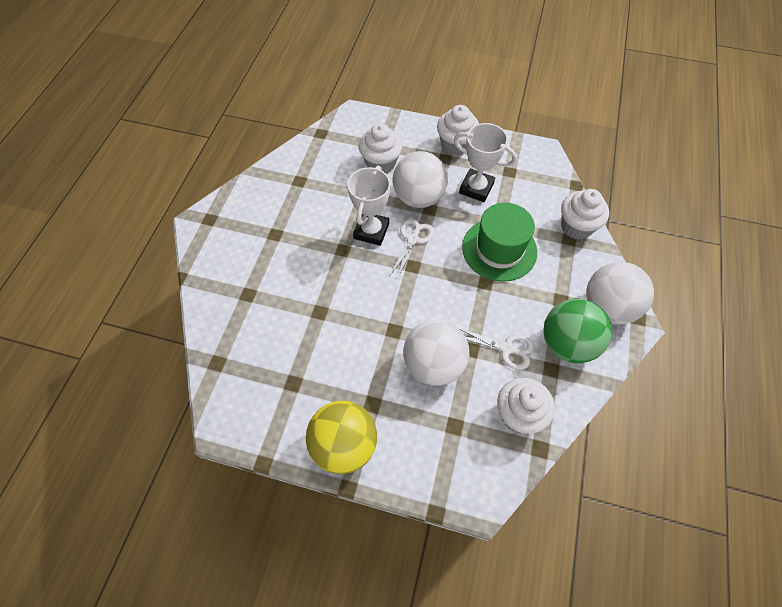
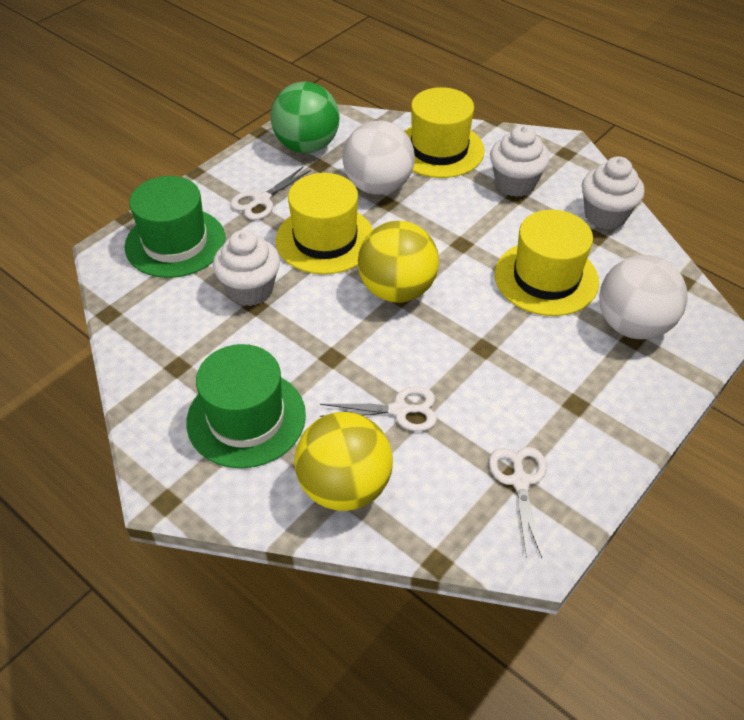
green hat: 1 -> 2
white ball: 3 -> 2
white cupcake: 4 -> 3
white scissors: 2 -> 3
white trophy: 2 -> 0
yellow ball: 1 -> 2
yellow hat: 0 -> 3

